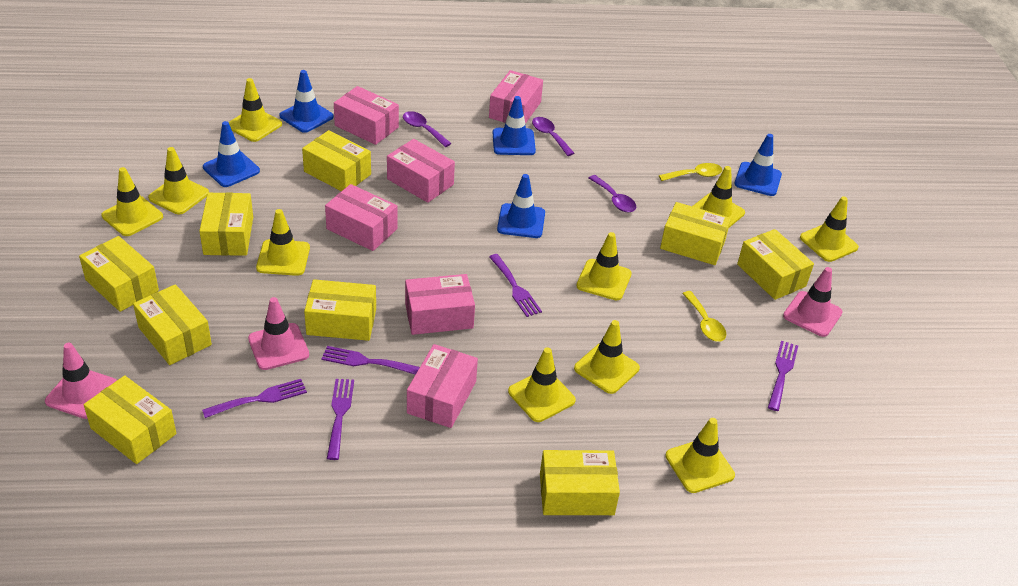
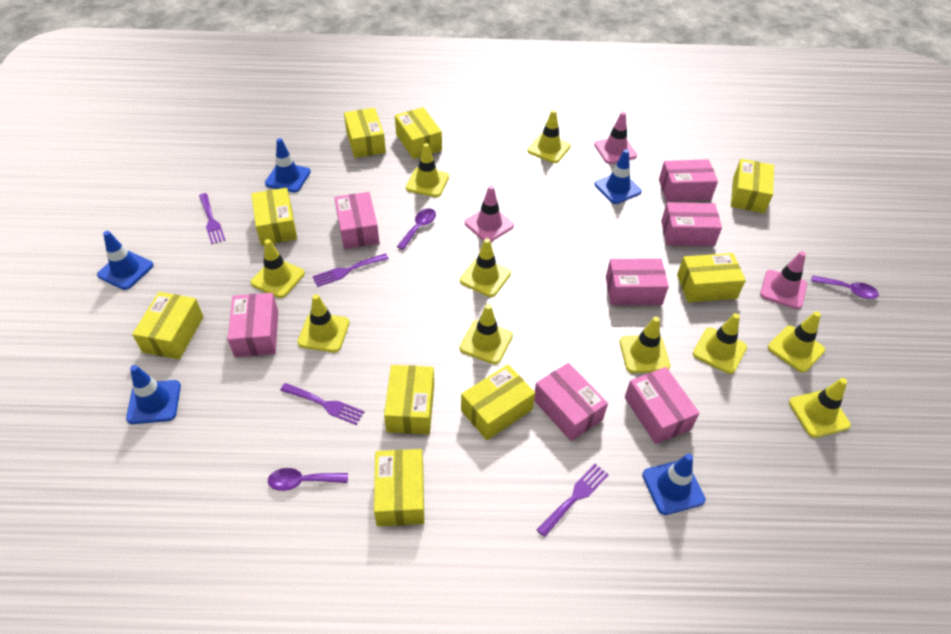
pink box: 6 -> 7
purple fork: 5 -> 4
yellow spoon: 2 -> 0

